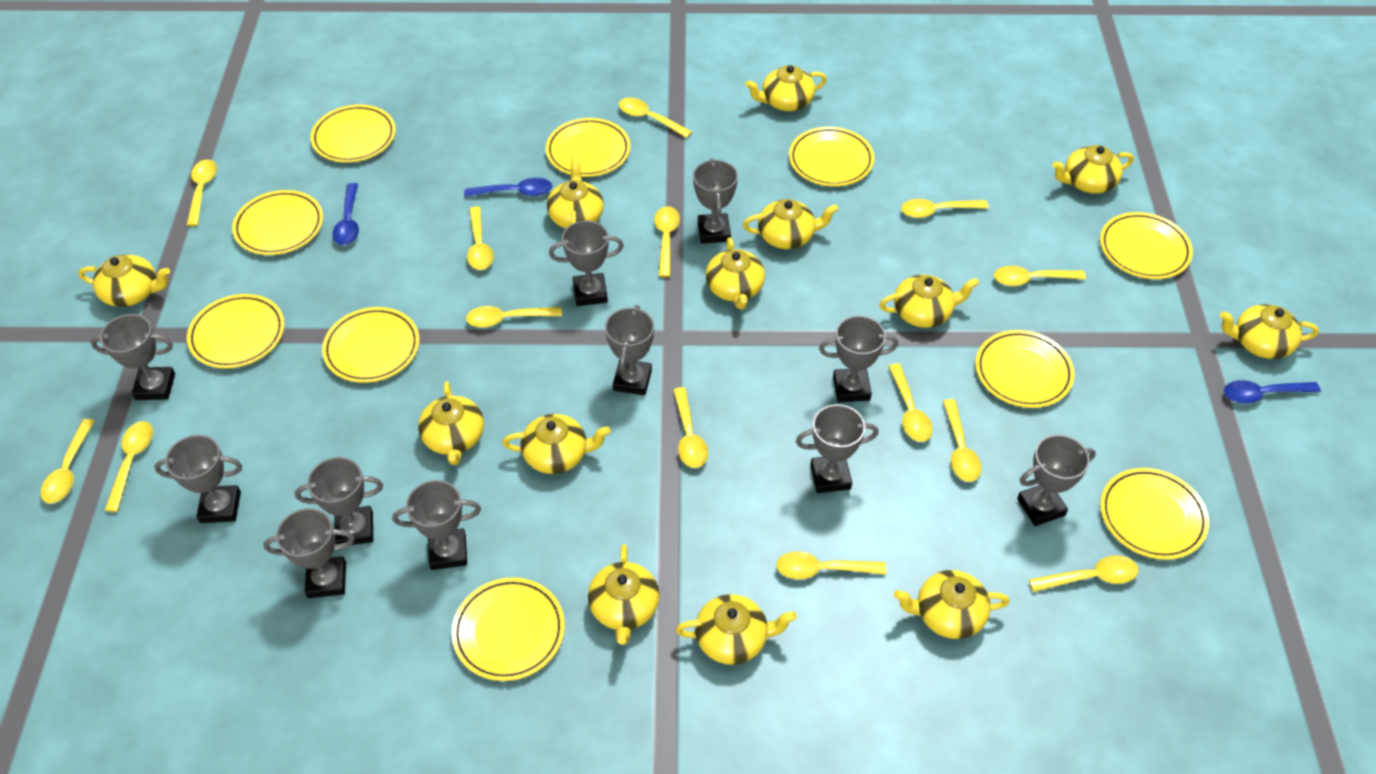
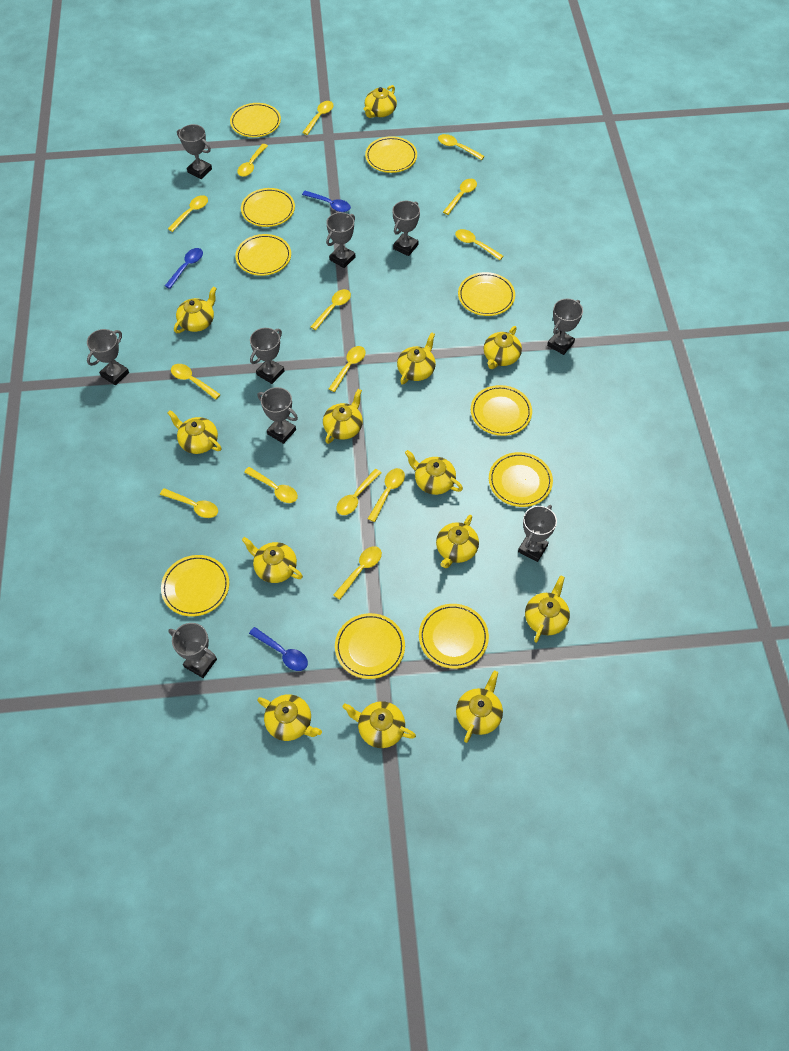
grey trophy: 11 -> 9

